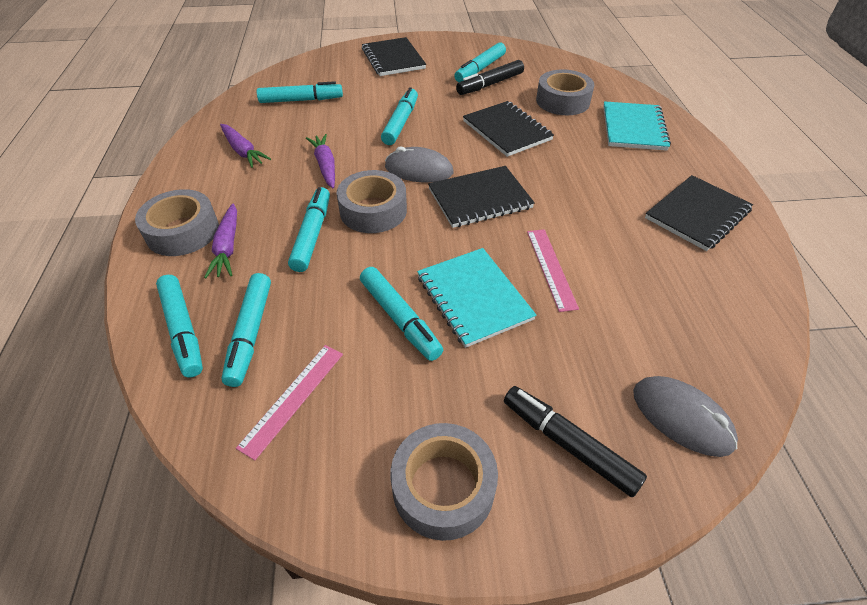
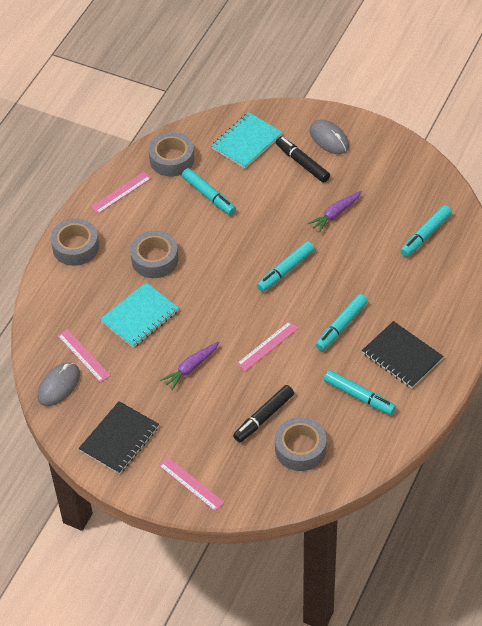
black notebook: 4 -> 2
pink ruler: 2 -> 4
purple carrot: 3 -> 2
turquoise marker: 7 -> 5

